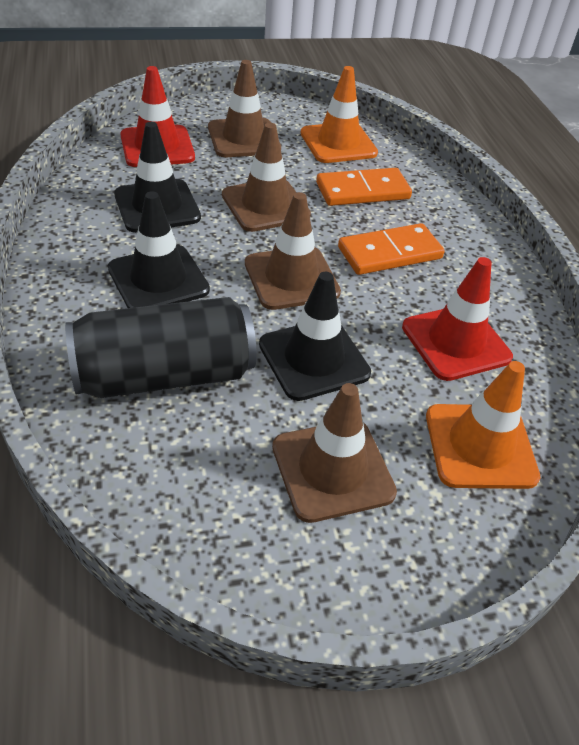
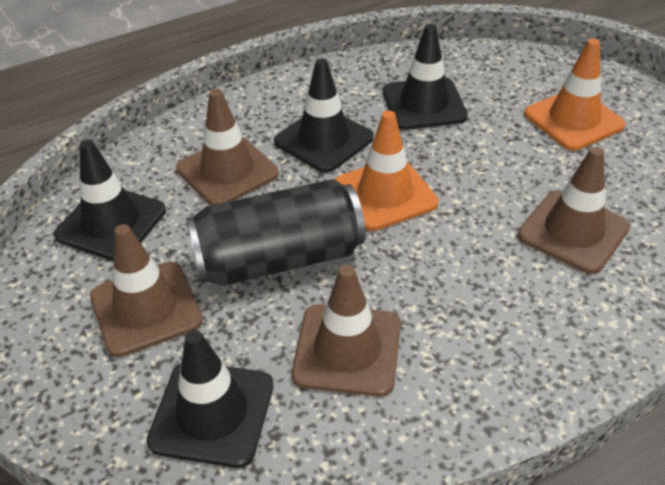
black traffic cone: 3 -> 4
orange domino: 2 -> 0
red traffic cone: 2 -> 0

